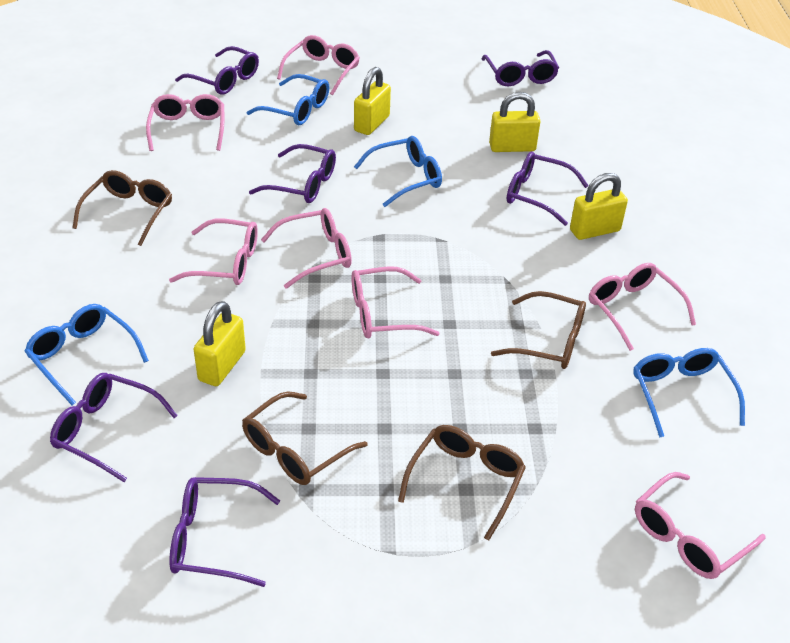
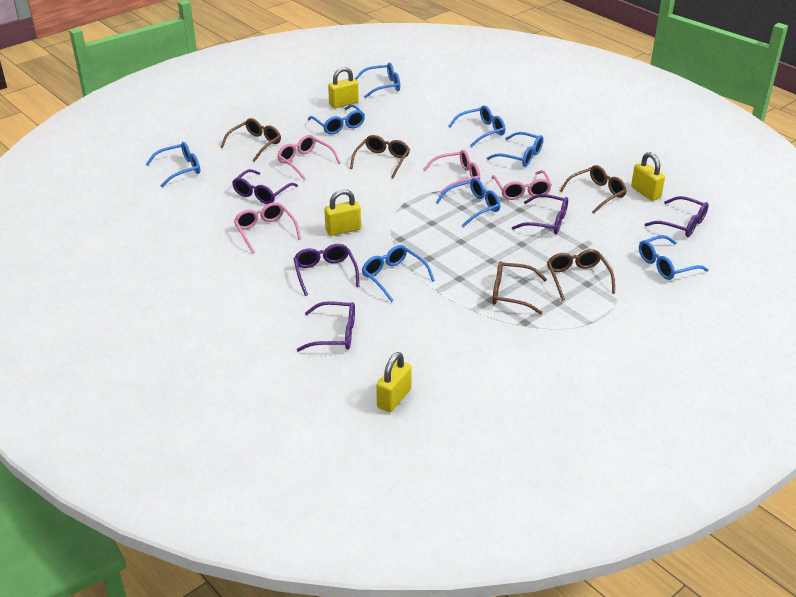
blue glasses: 4 -> 8
brown glasses: 4 -> 5
pink glasses: 7 -> 4
purple glasses: 6 -> 5

